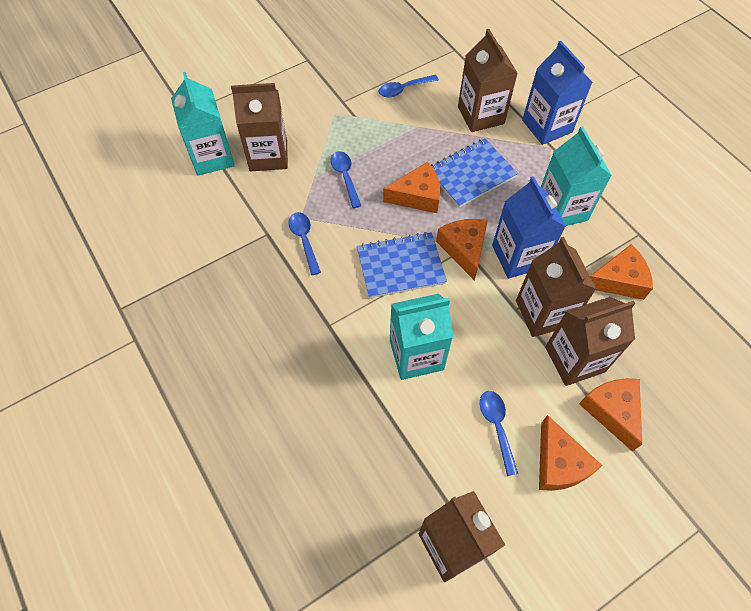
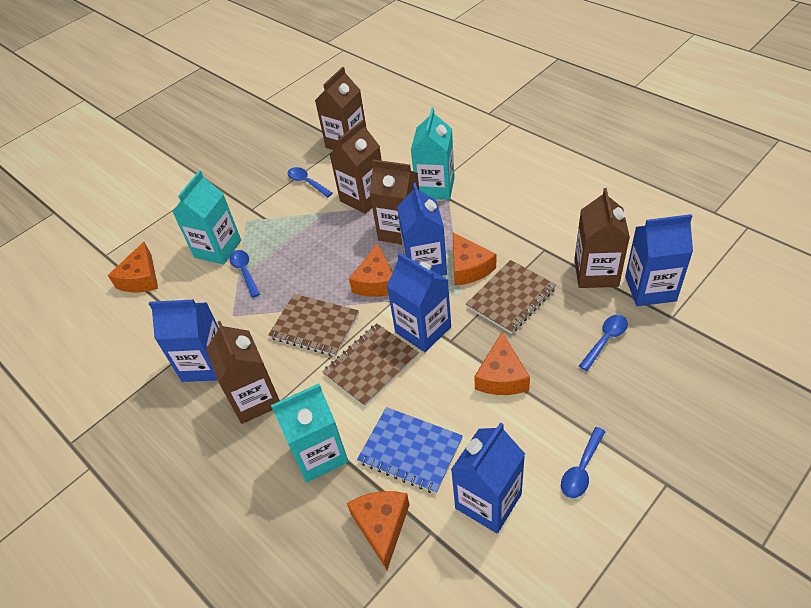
blue carton: 2 -> 5
blue notebook: 2 -> 1
brown notebook: 0 -> 3

